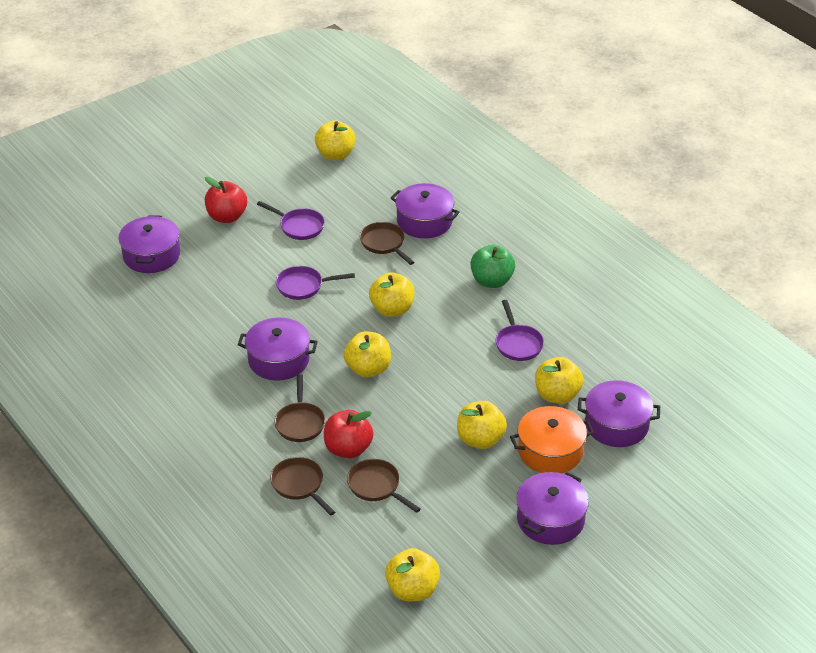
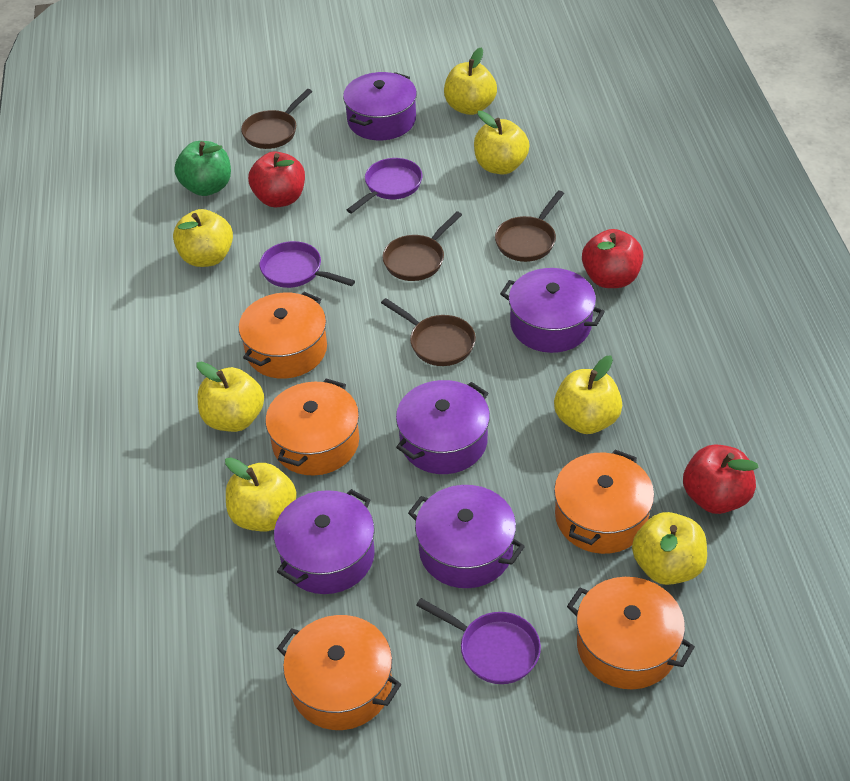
orange pot: 1 -> 5
red apple: 2 -> 3
yellow apple: 6 -> 7

